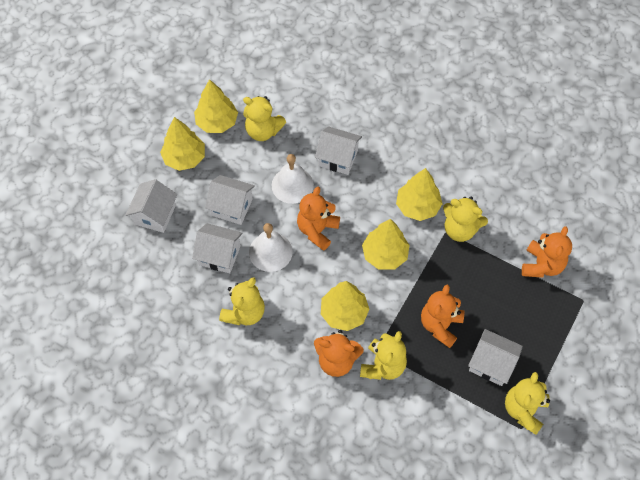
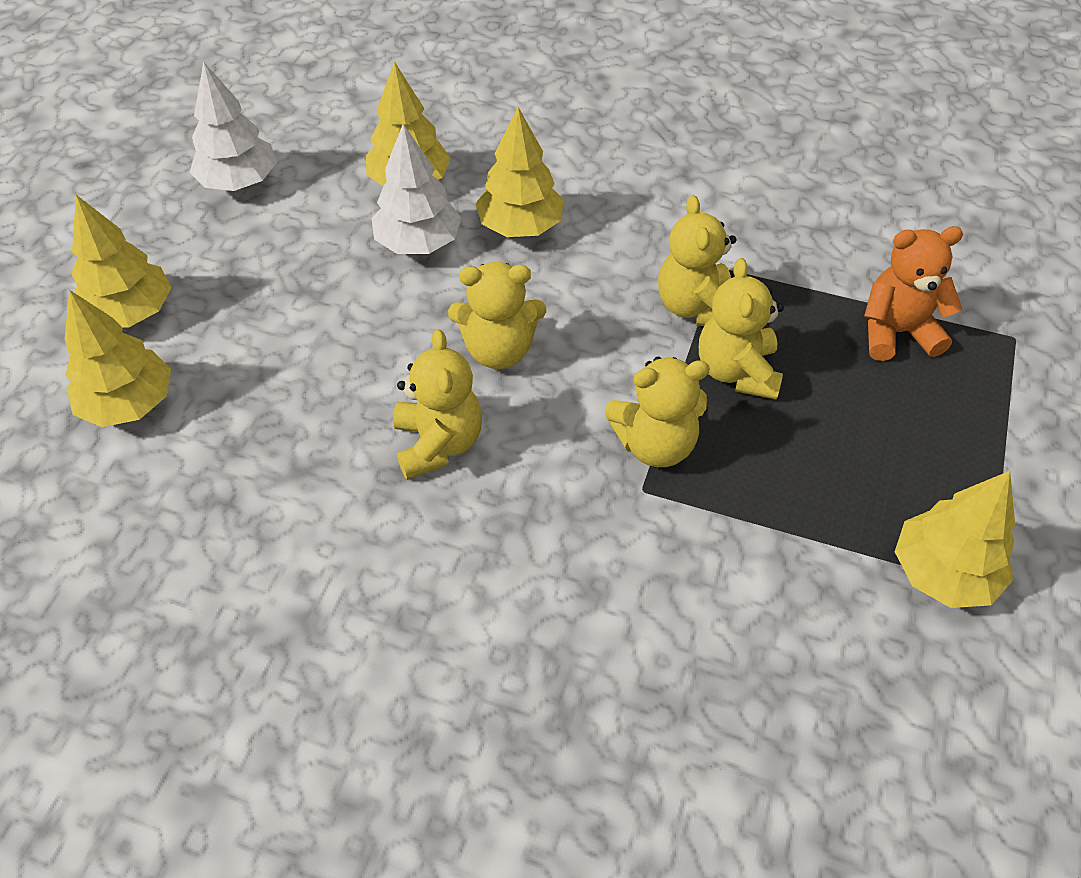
orange teddy bear: 4 -> 1
white bell: 2 -> 0
white house: 5 -> 0
white tree: 0 -> 2

